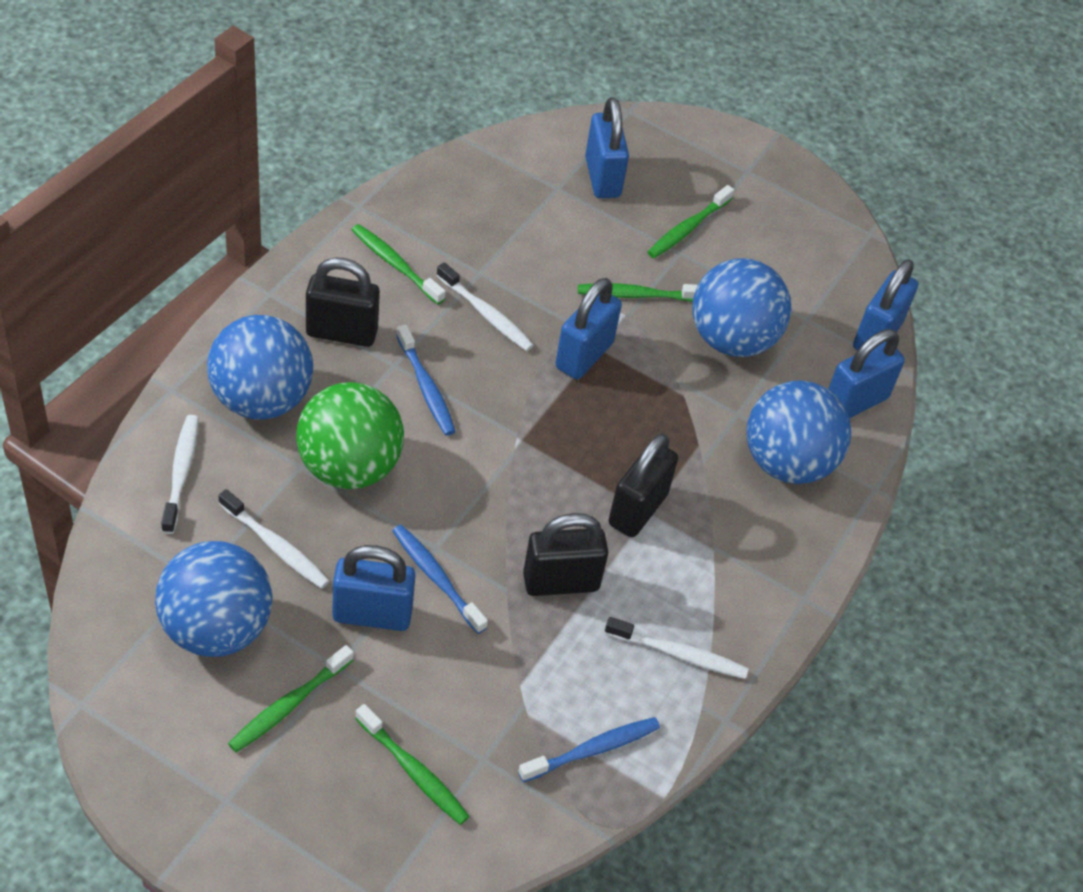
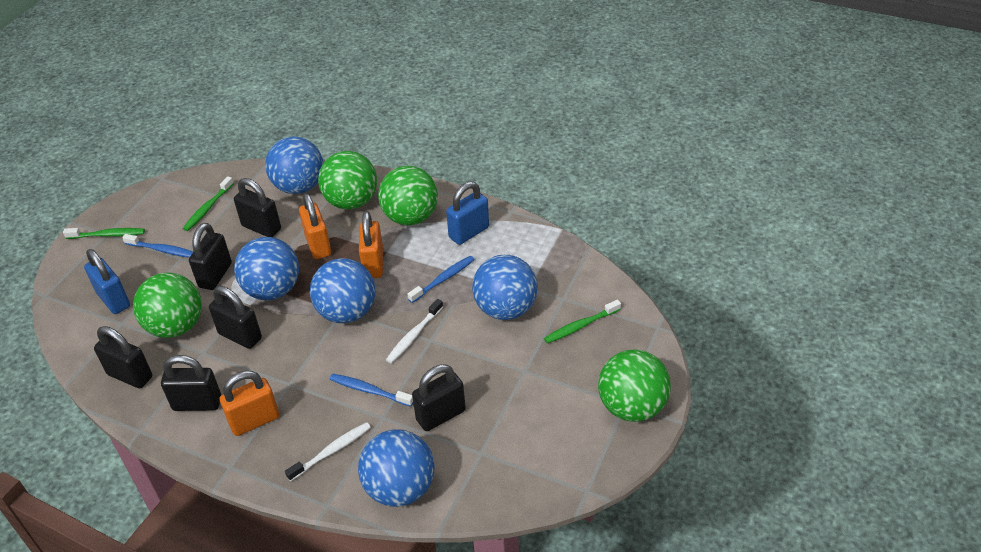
black padlock: 3 -> 6
blue ball: 4 -> 5
blue padlock: 5 -> 2
green ball: 1 -> 4
green toothbrush: 5 -> 3
orange padlock: 0 -> 3
white toothbrush: 4 -> 2

